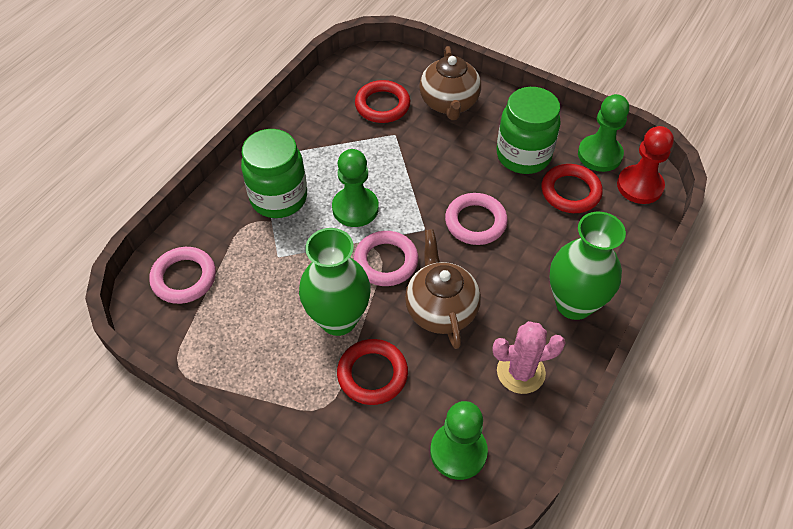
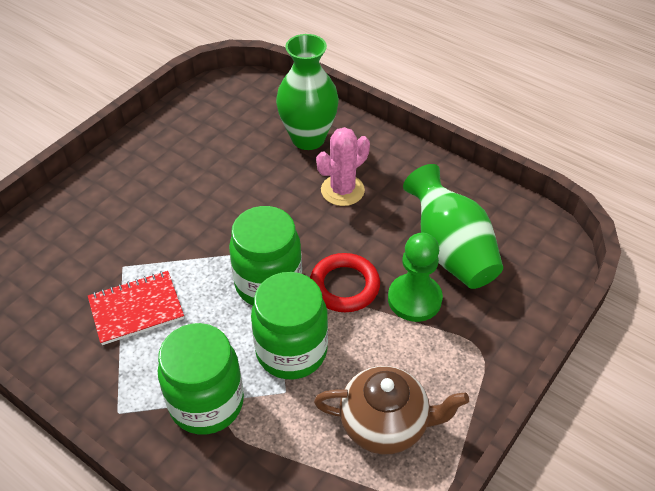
brown teapot: 2 -> 1
green jar: 2 -> 3
green pawn: 3 -> 1
pink ring: 3 -> 0
red notebook: 0 -> 1
red pawn: 1 -> 0
red ring: 3 -> 1

